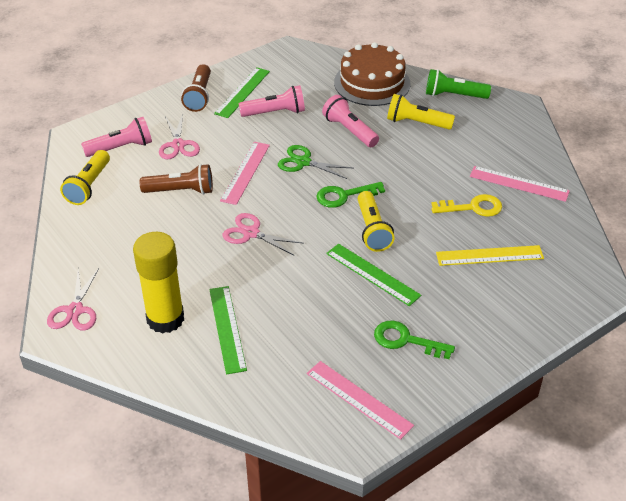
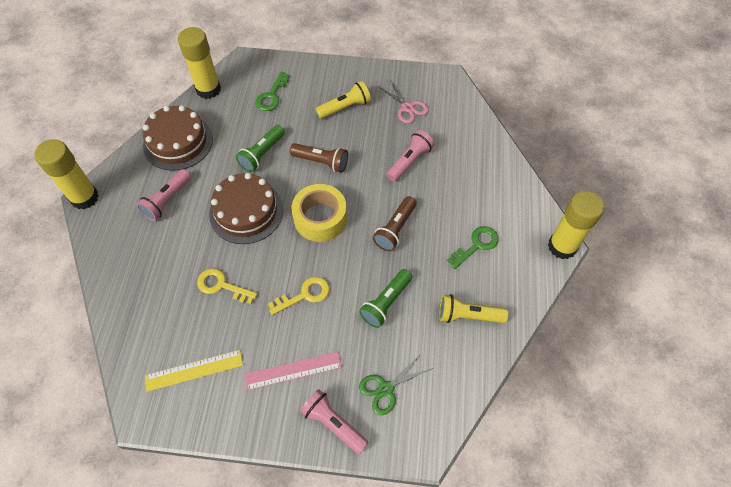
brown cake: 1 -> 2
green flashlight: 1 -> 2
green ruler: 3 -> 0
pink ruler: 3 -> 1
pink scissors: 3 -> 1
yellow flashlight: 3 -> 2
yellow glue stick: 1 -> 3
yellow key: 1 -> 2
yellow tape: 0 -> 1

